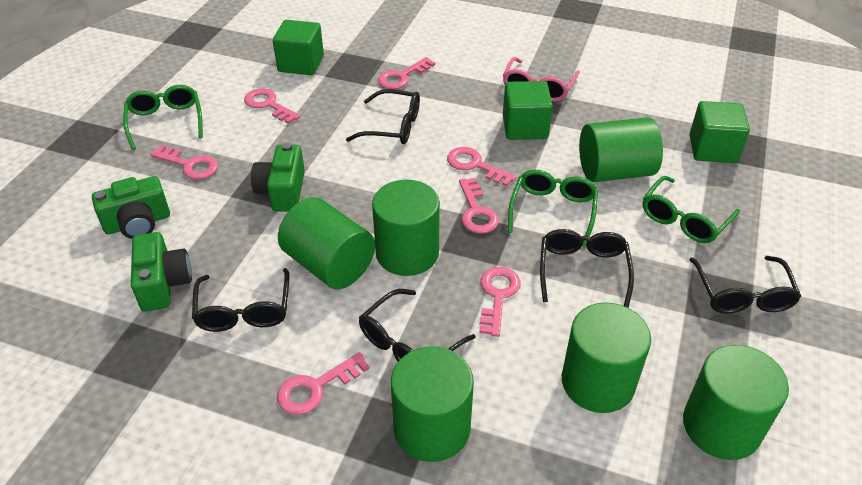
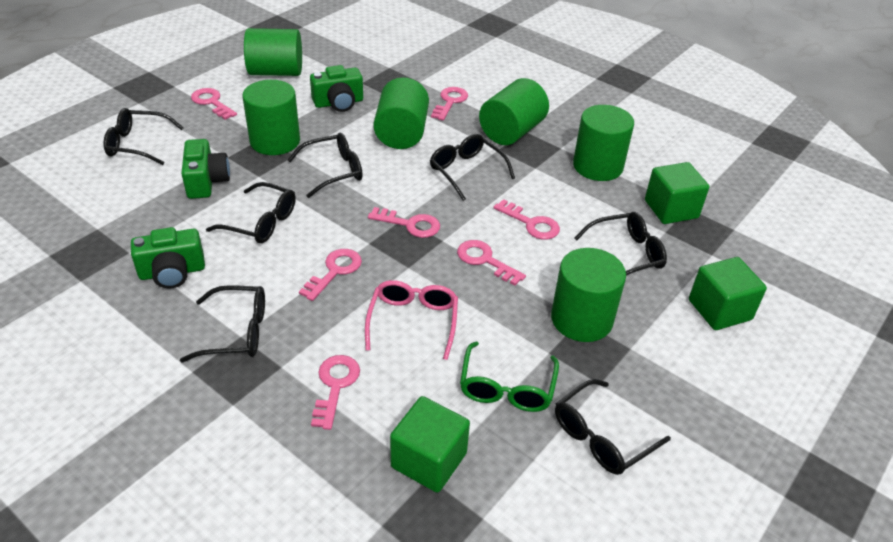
black glasses: 5 -> 7
green glasses: 3 -> 1

